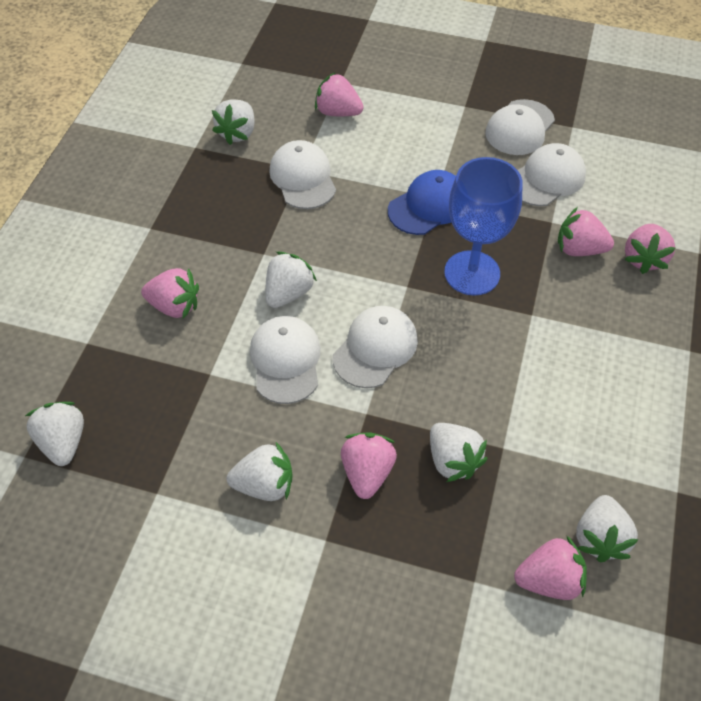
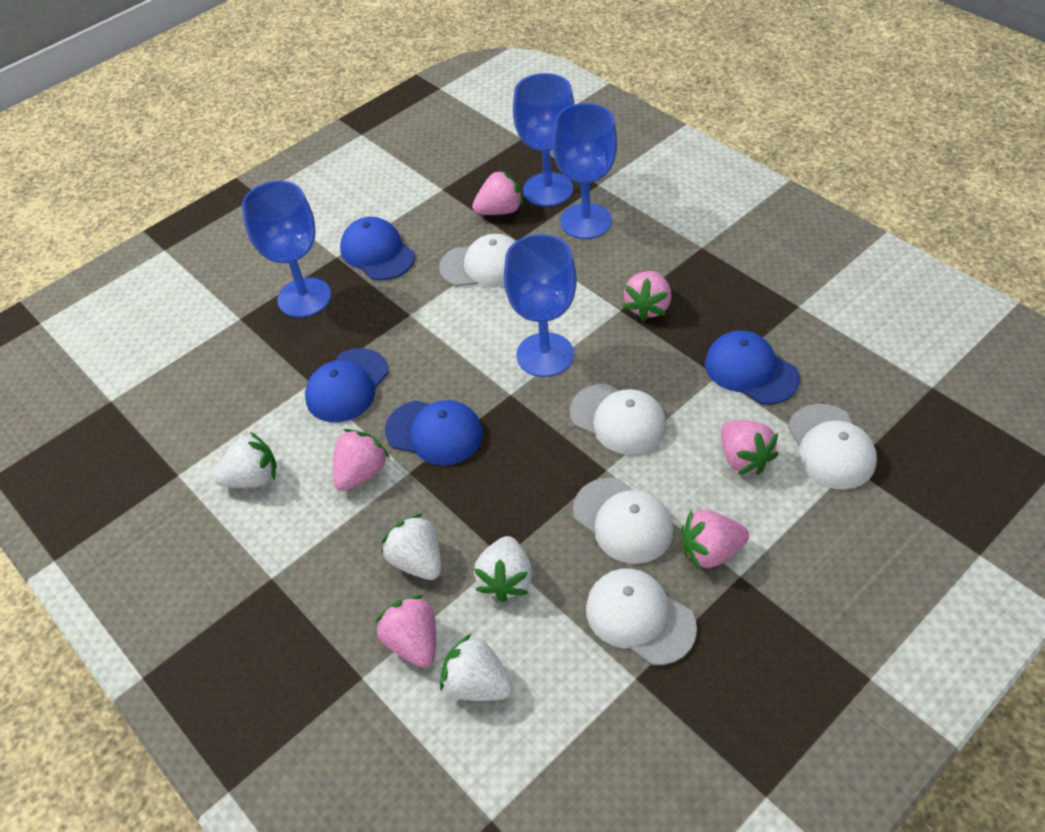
blue cap: 1 -> 4
blue goblet: 1 -> 4
white strawberry: 6 -> 4

